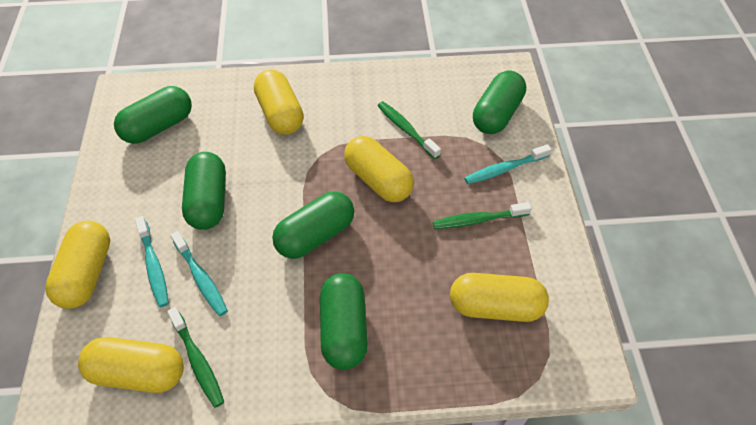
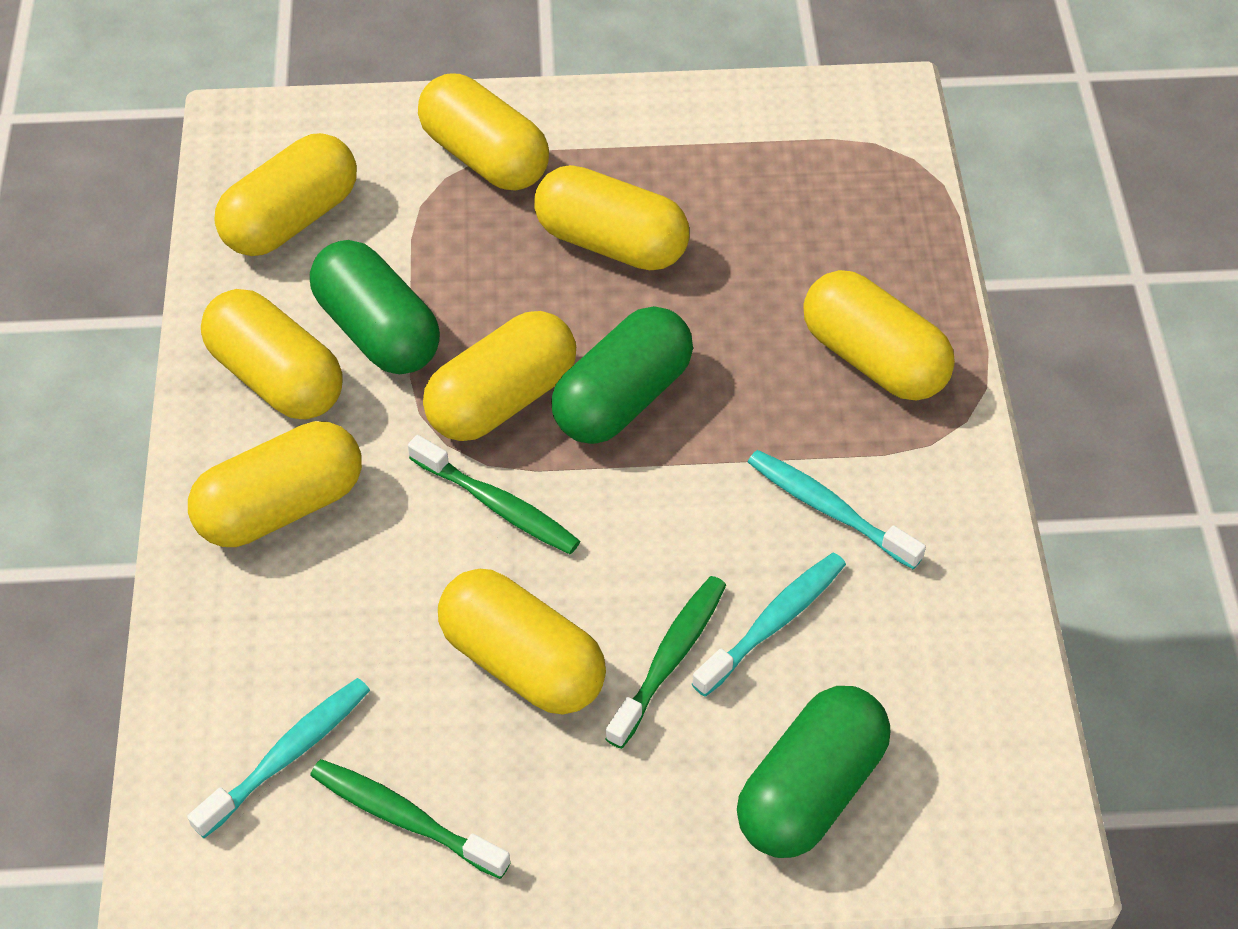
green capsule: 5 -> 3
yellow capsule: 5 -> 8

